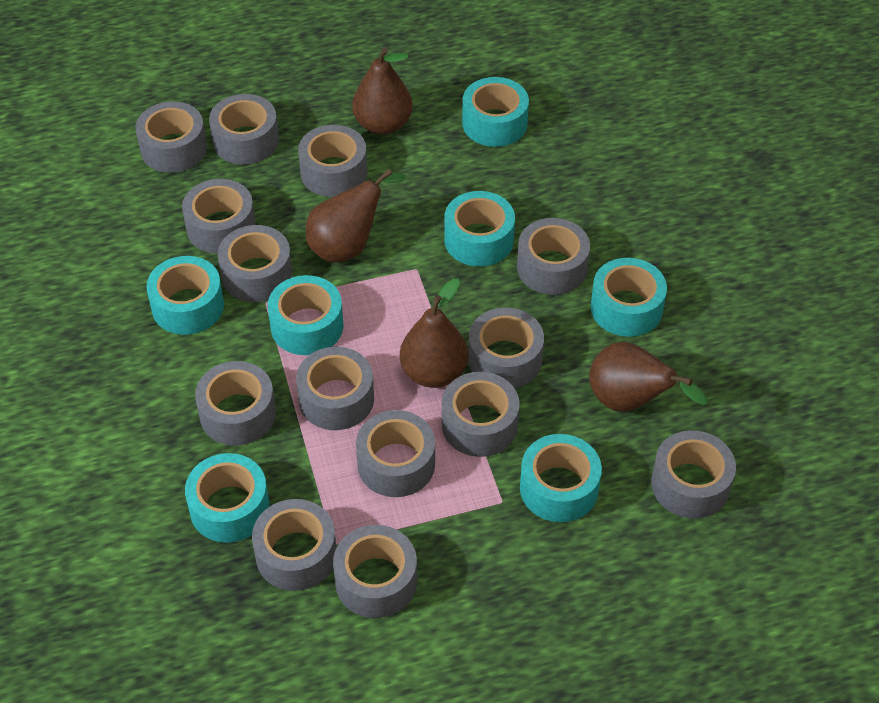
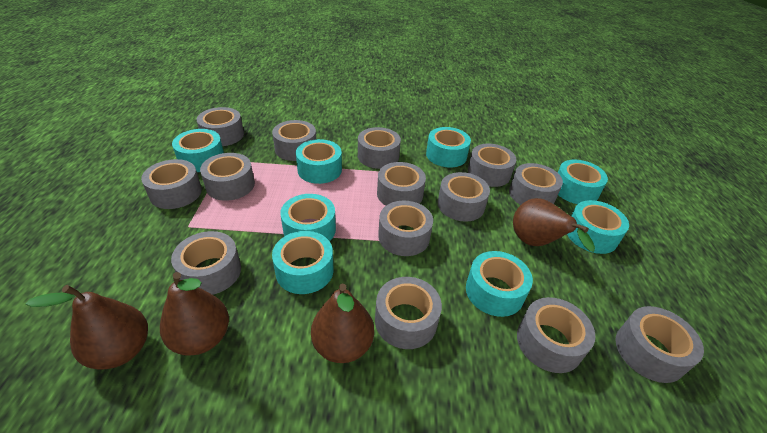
turquoise tape: 7 -> 8

